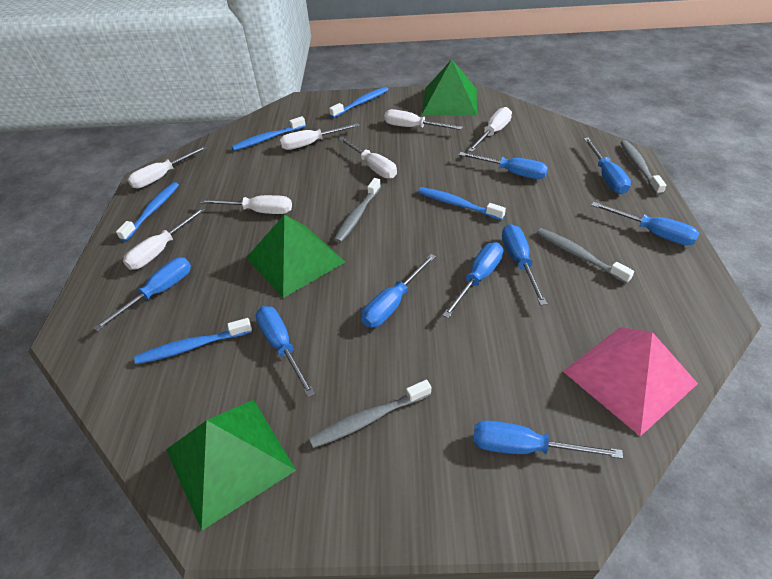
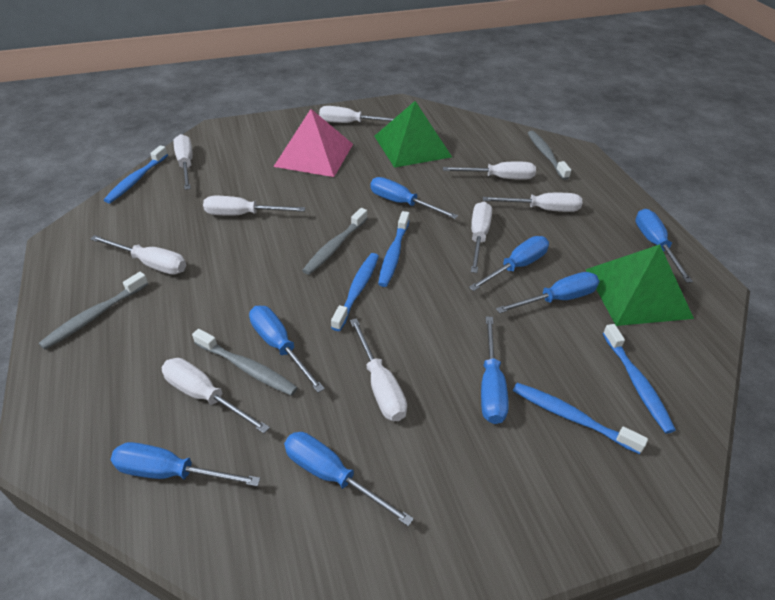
blue screwdriver: 9 -> 8
green pyramid: 3 -> 2
white screwdriver: 7 -> 9

